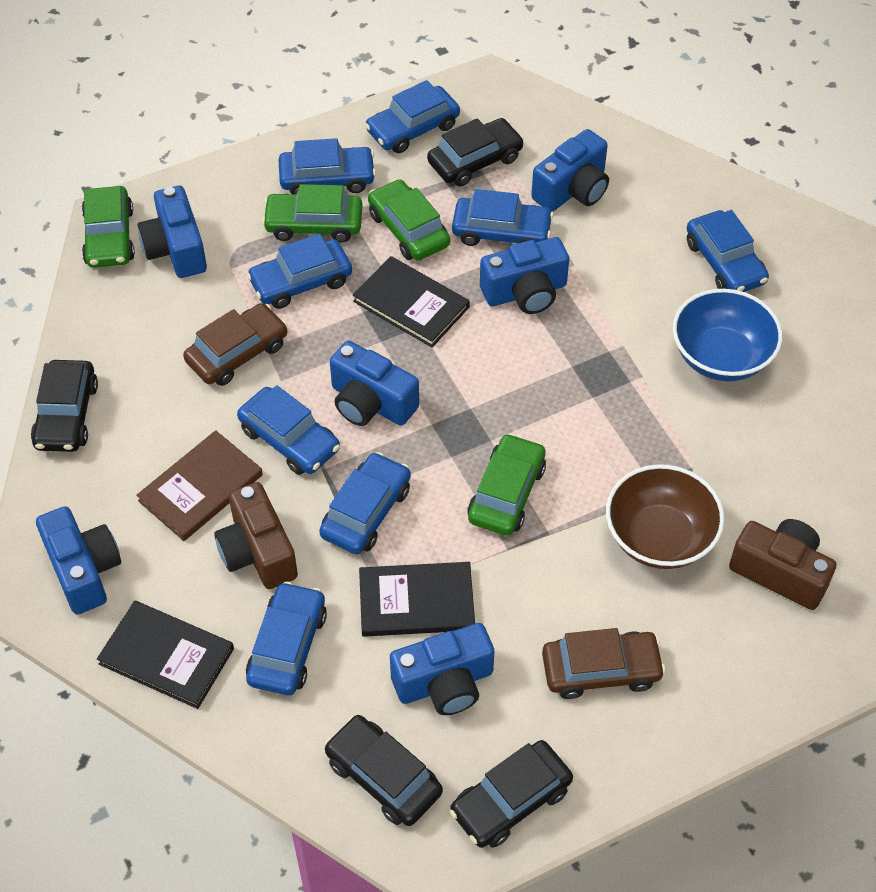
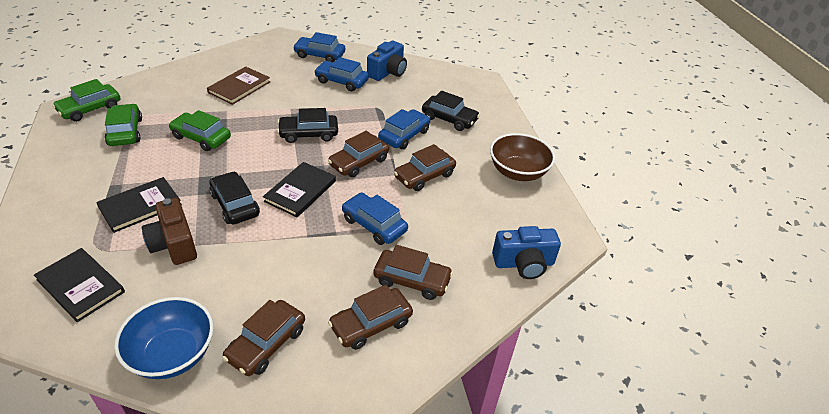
black car: 4 -> 3
blue camera: 6 -> 2
blue car: 8 -> 4
brown camera: 2 -> 1
brown car: 2 -> 5
green car: 4 -> 3

